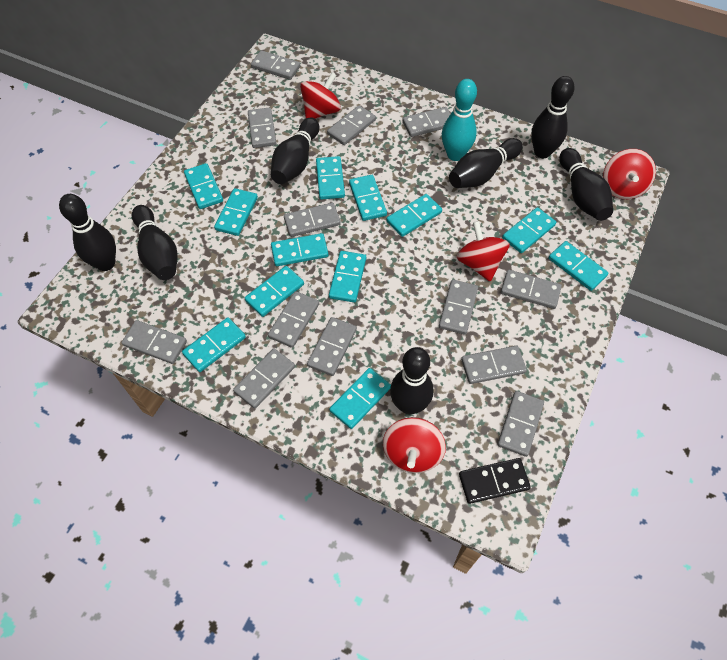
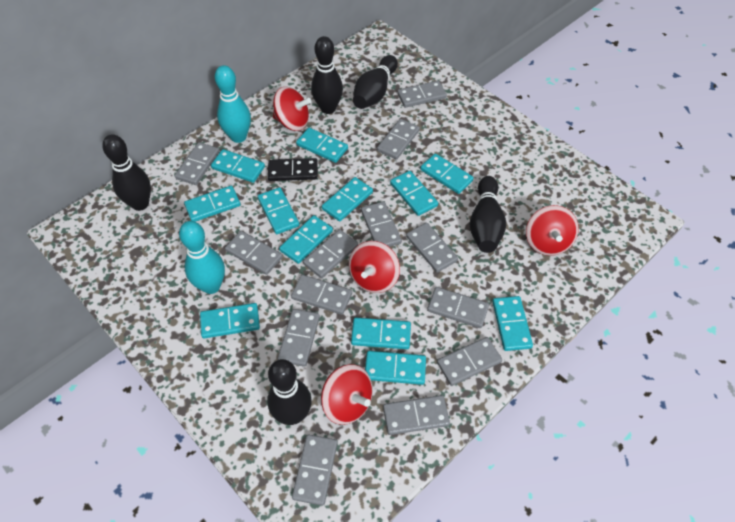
black bowling pin: 7 -> 5
turquoise bowling pin: 1 -> 2

